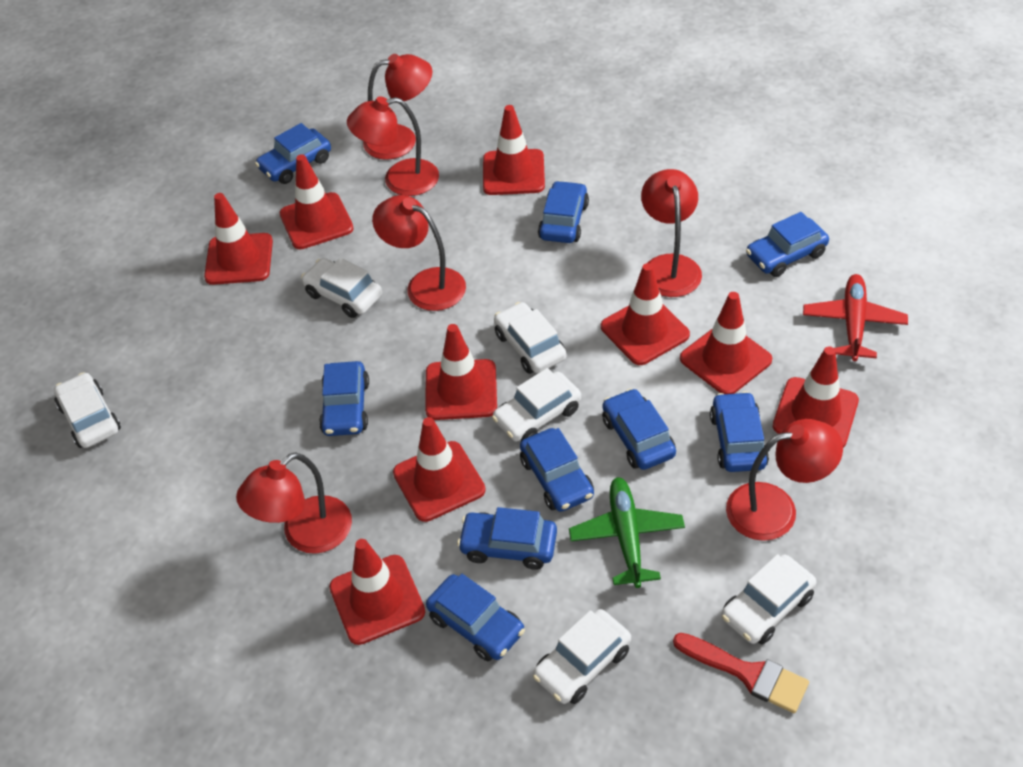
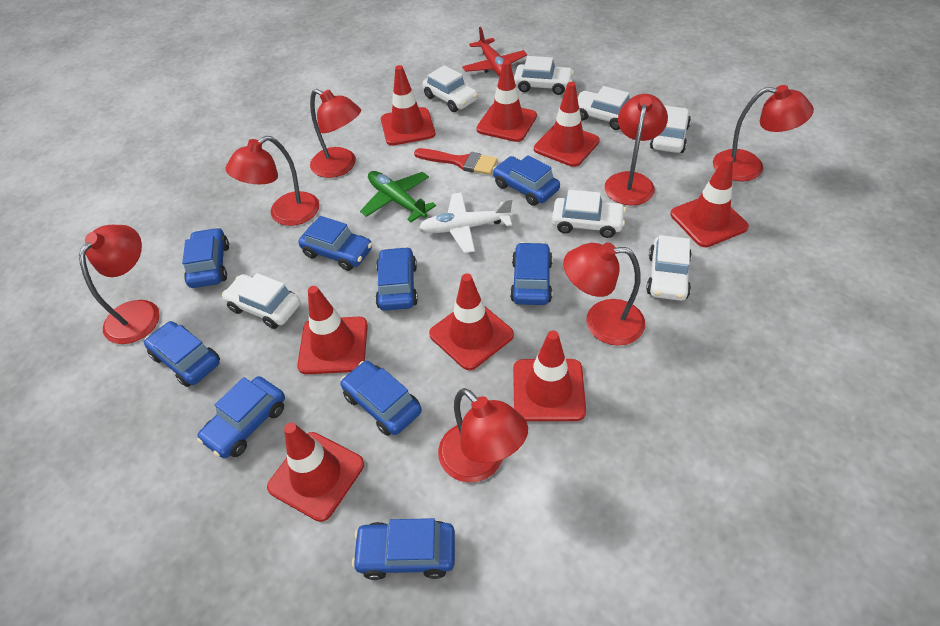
red lamp: 6 -> 7
red traffic cone: 9 -> 8
white car: 6 -> 7
white plane: 0 -> 1

